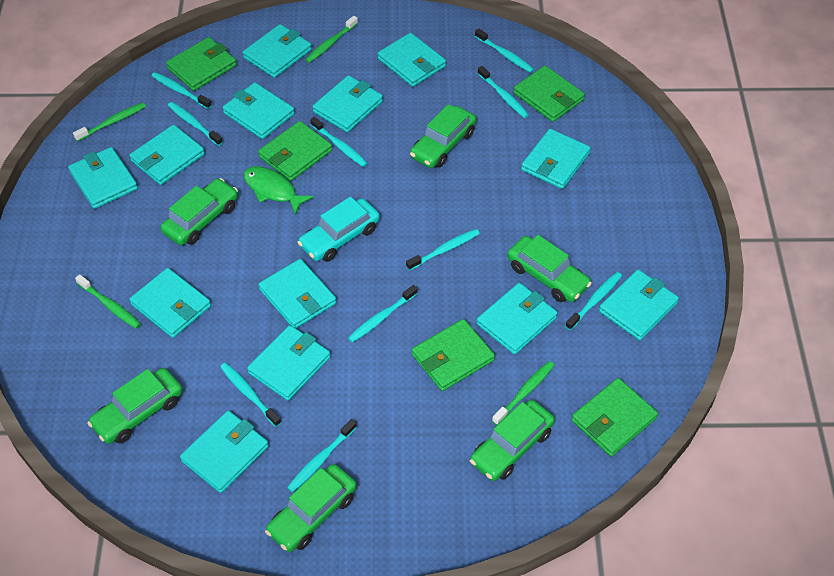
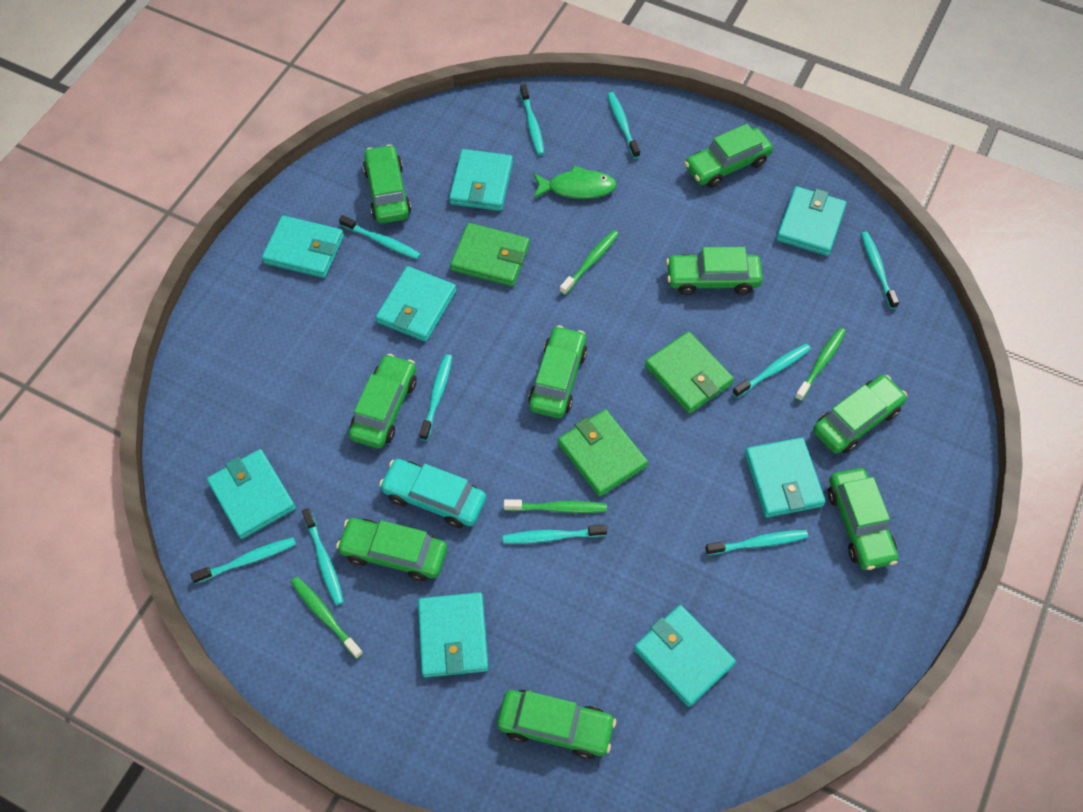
green car: 6 -> 9
green wallet: 5 -> 3
turquoise wallet: 13 -> 8

